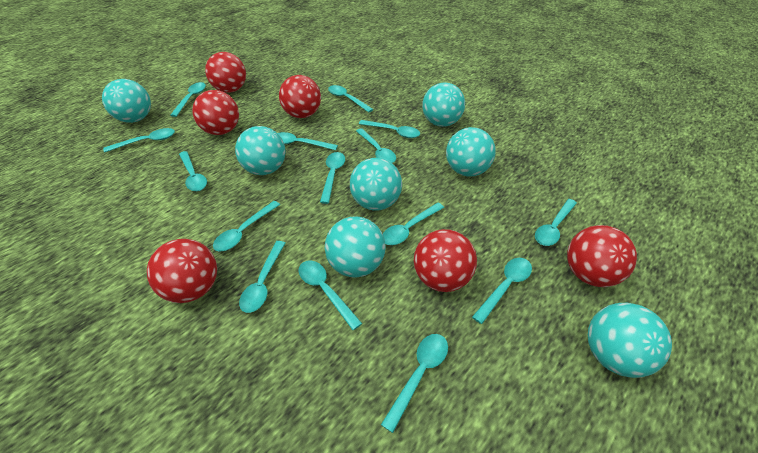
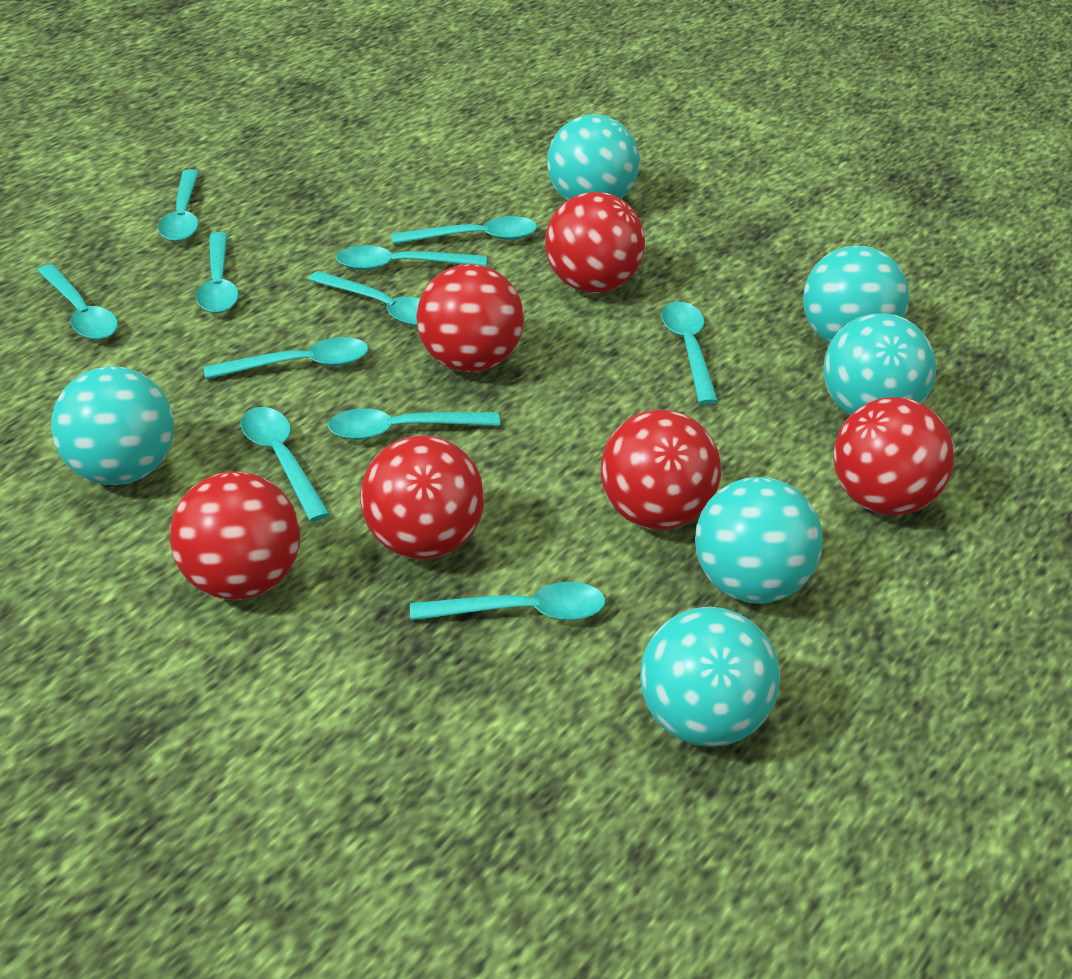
turquoise ball: 7 -> 6
turquoise spoon: 15 -> 11

